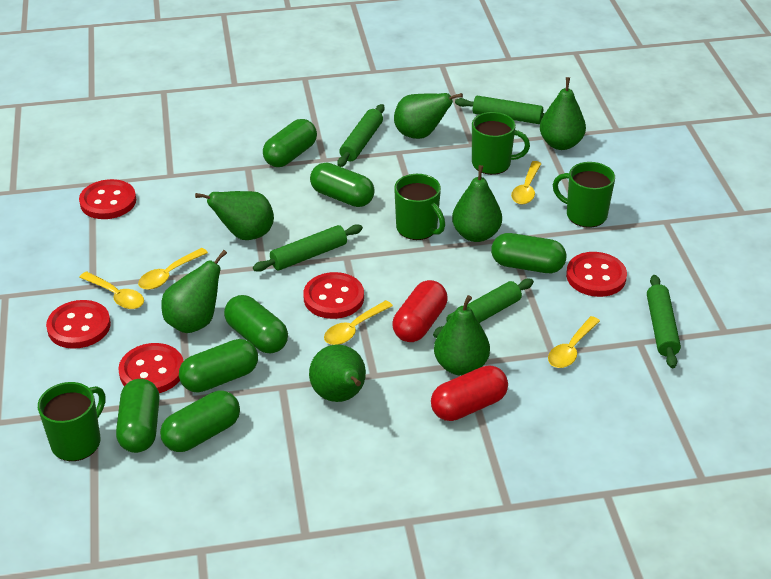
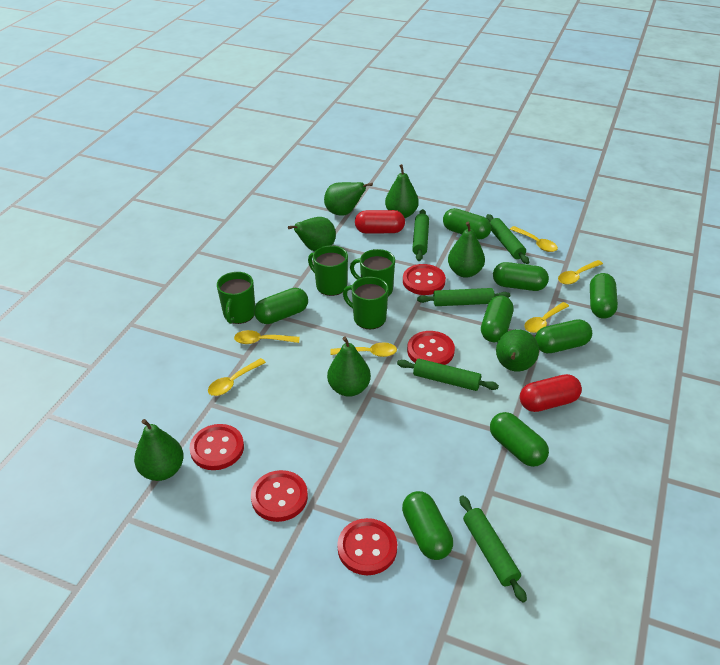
green capsule: 7 -> 8
yellow spoon: 5 -> 6

